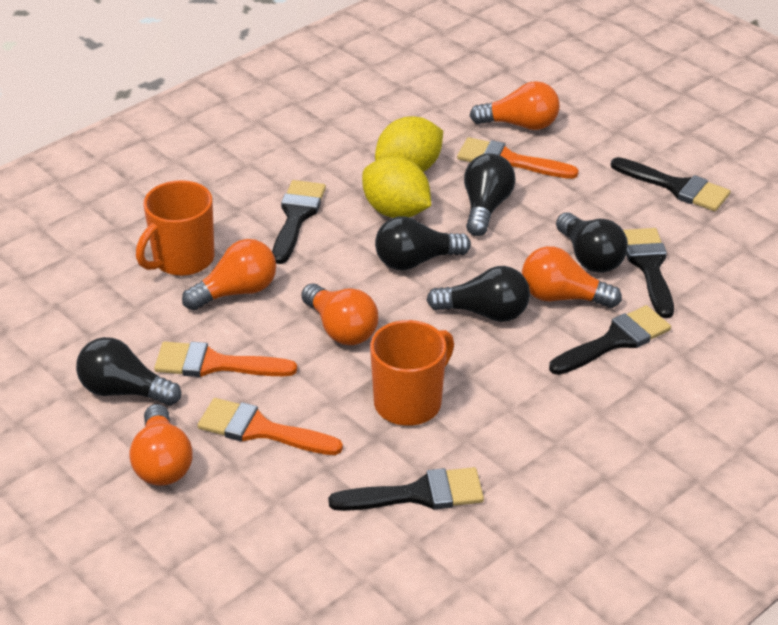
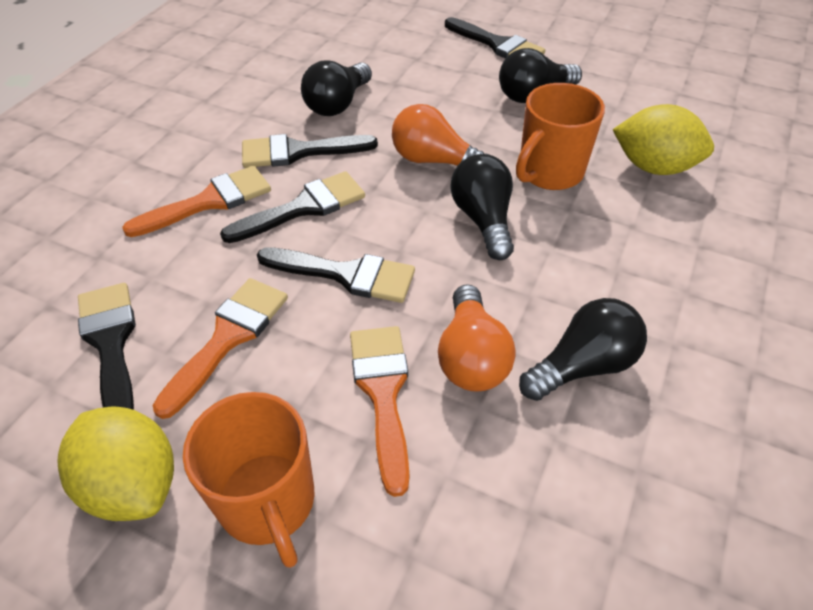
black light bulb: 5 -> 4
orange light bulb: 5 -> 2

